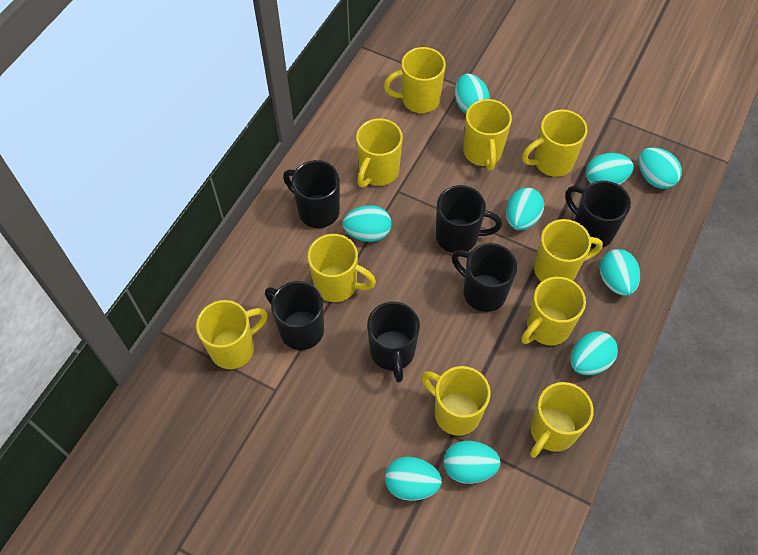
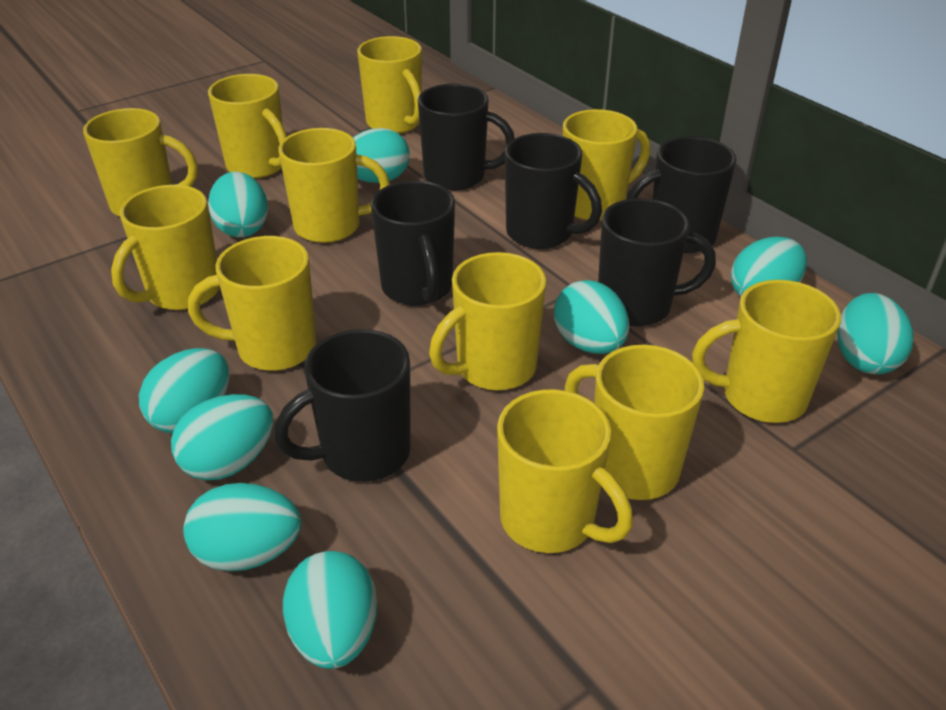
yellow mug: 10 -> 11

